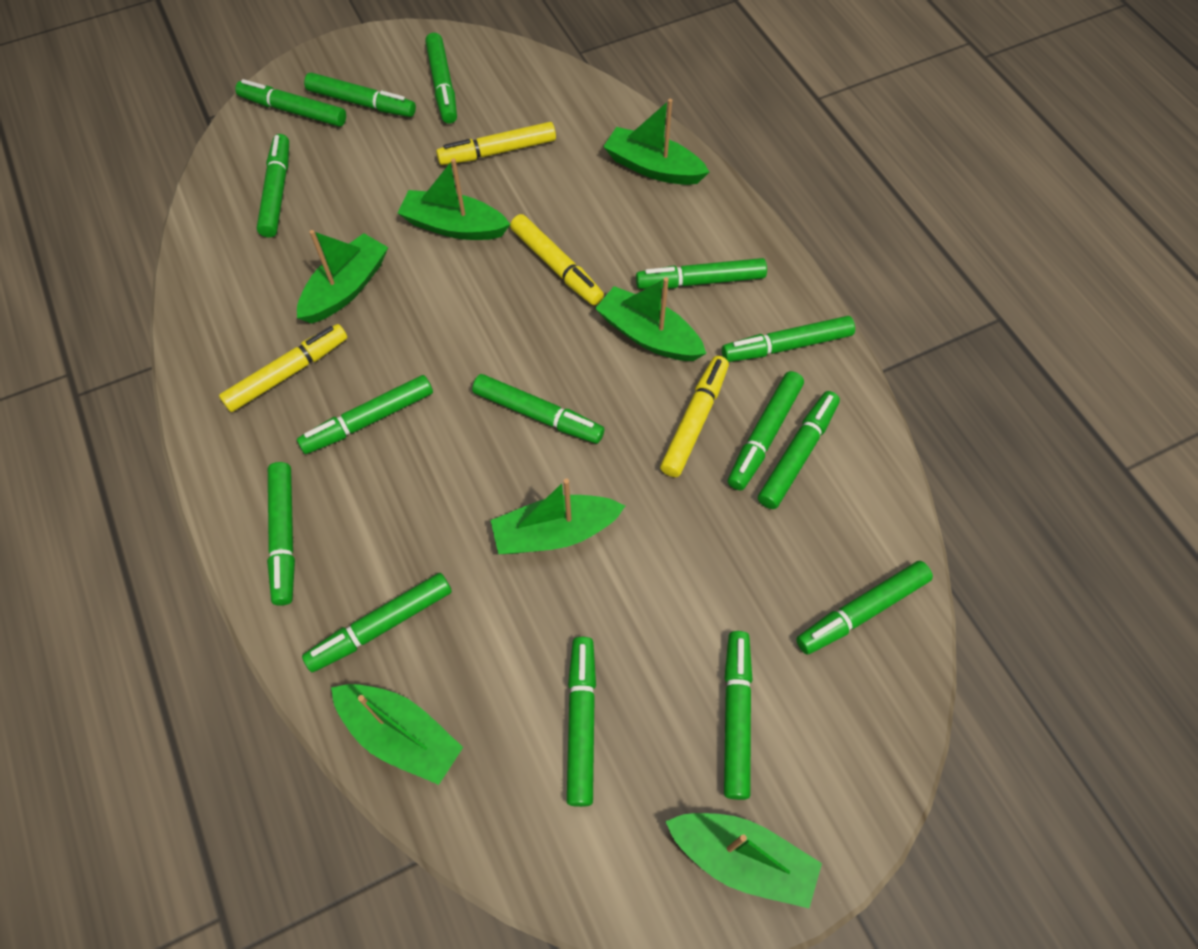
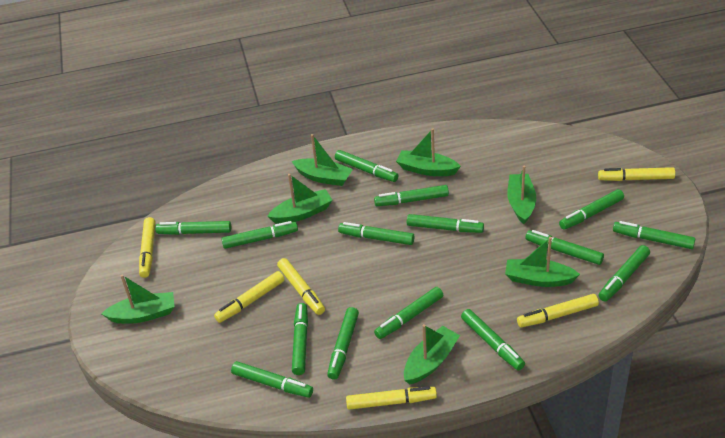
yellow marker: 4 -> 6

